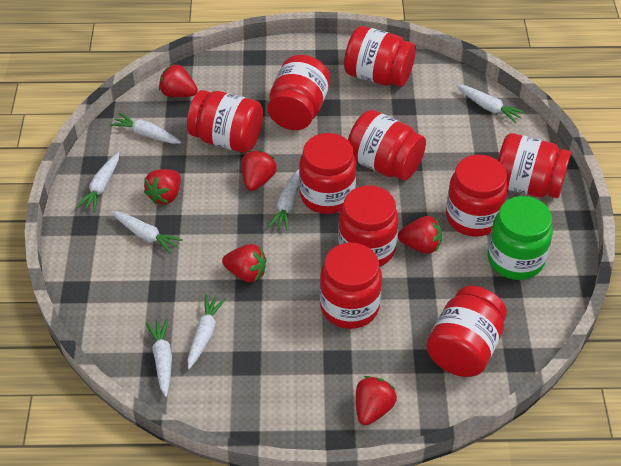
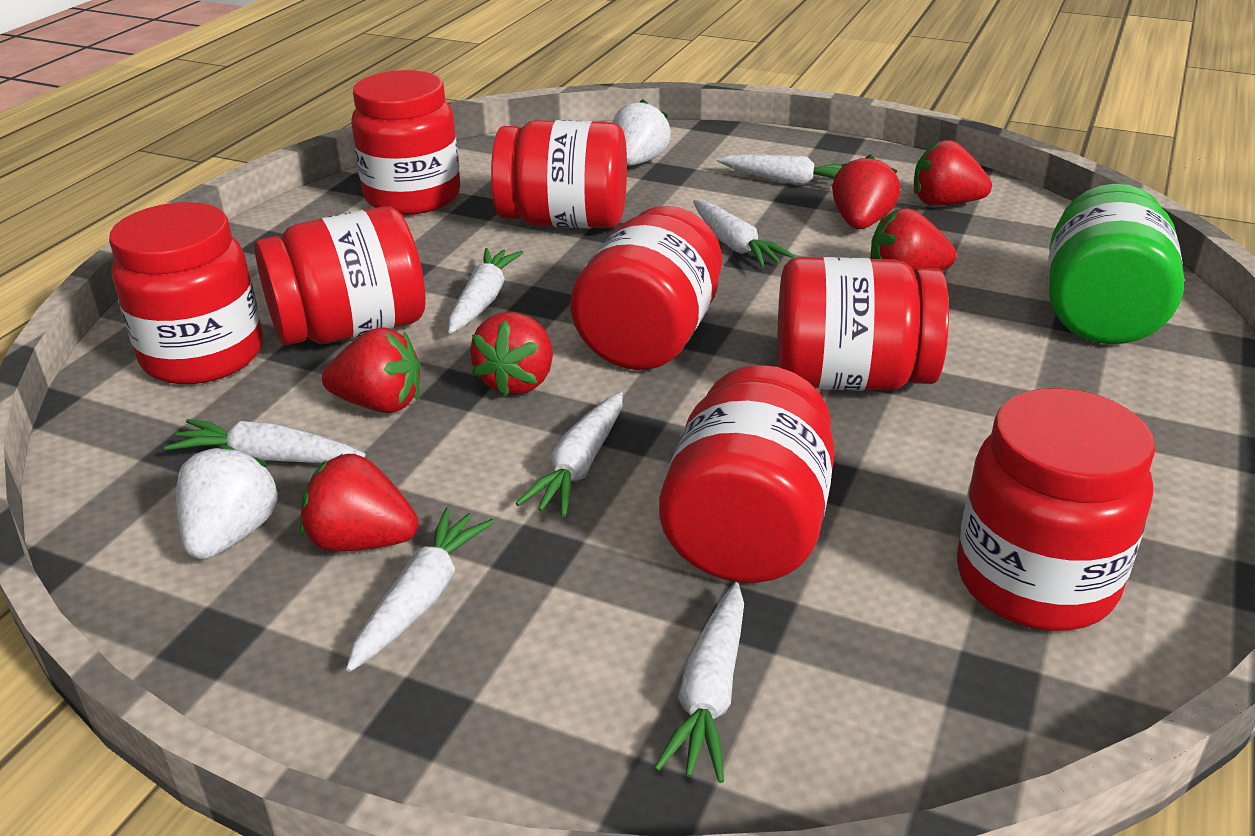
red jar: 10 -> 8
white strawberry: 0 -> 2

